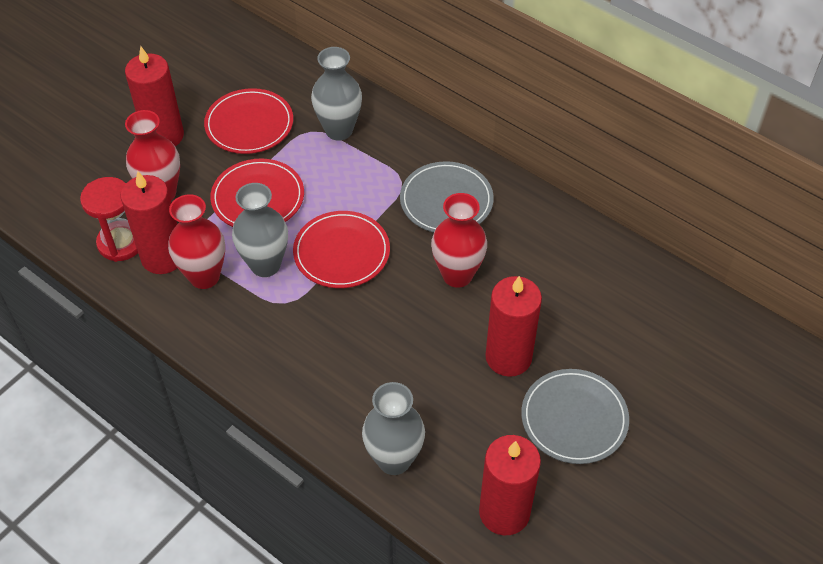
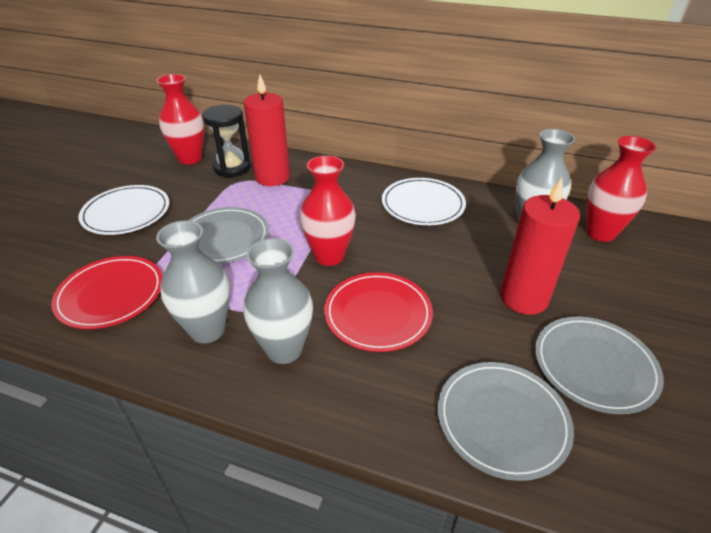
black hourglass: 0 -> 1
grey plate: 2 -> 3
red candle: 4 -> 2
red hourglass: 1 -> 0
red plate: 3 -> 2
white plate: 0 -> 2

